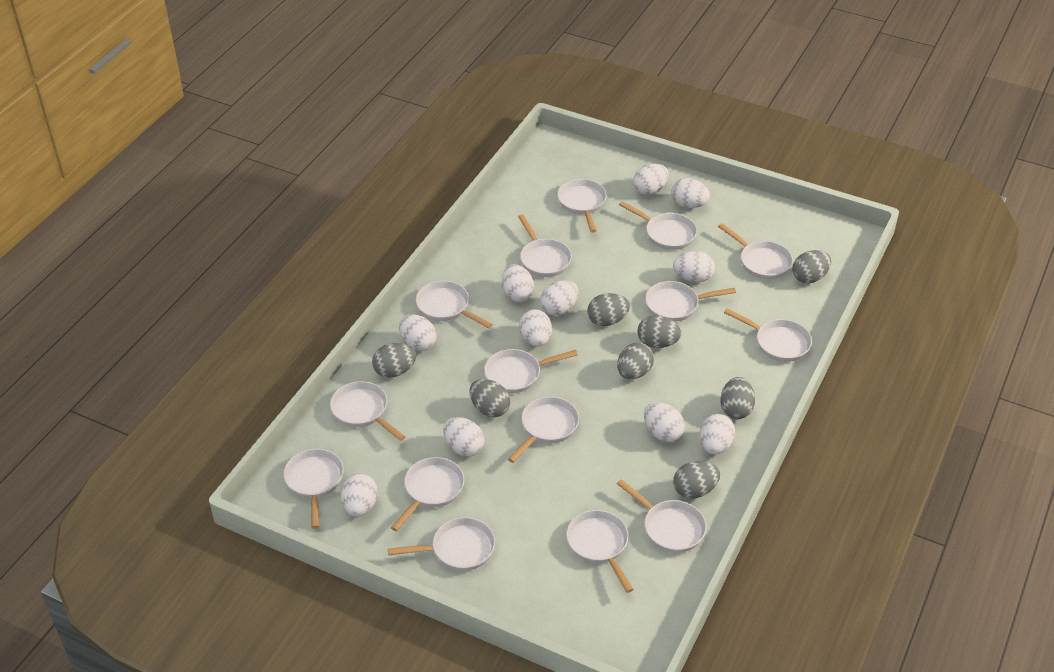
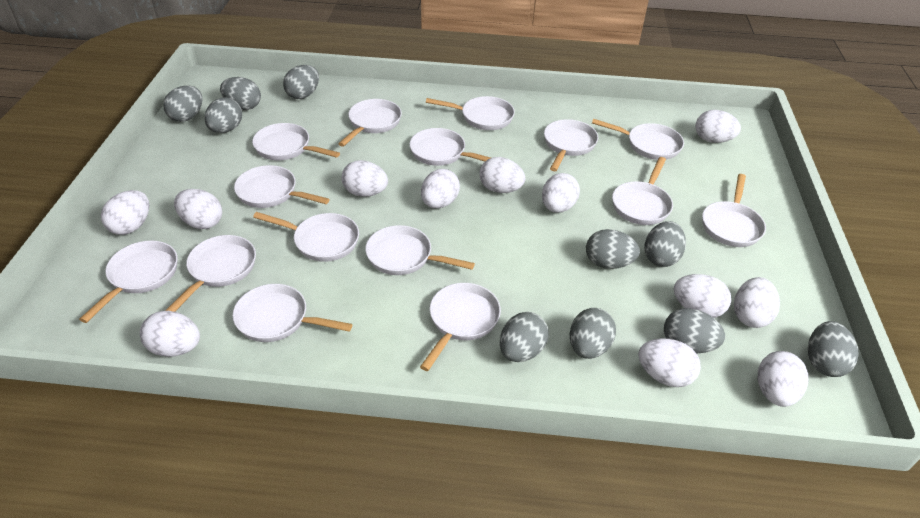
grey egg: 8 -> 10
white egg: 11 -> 12

